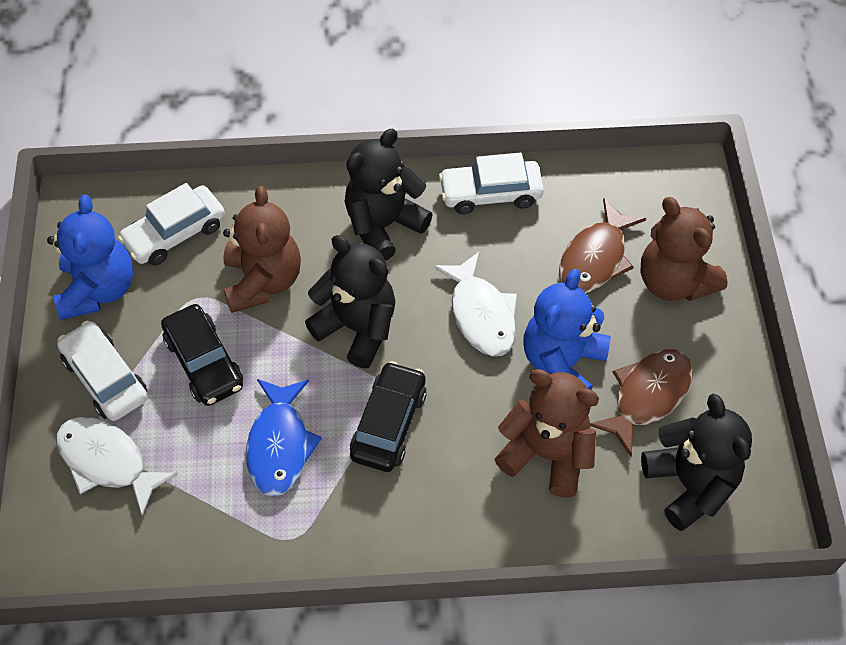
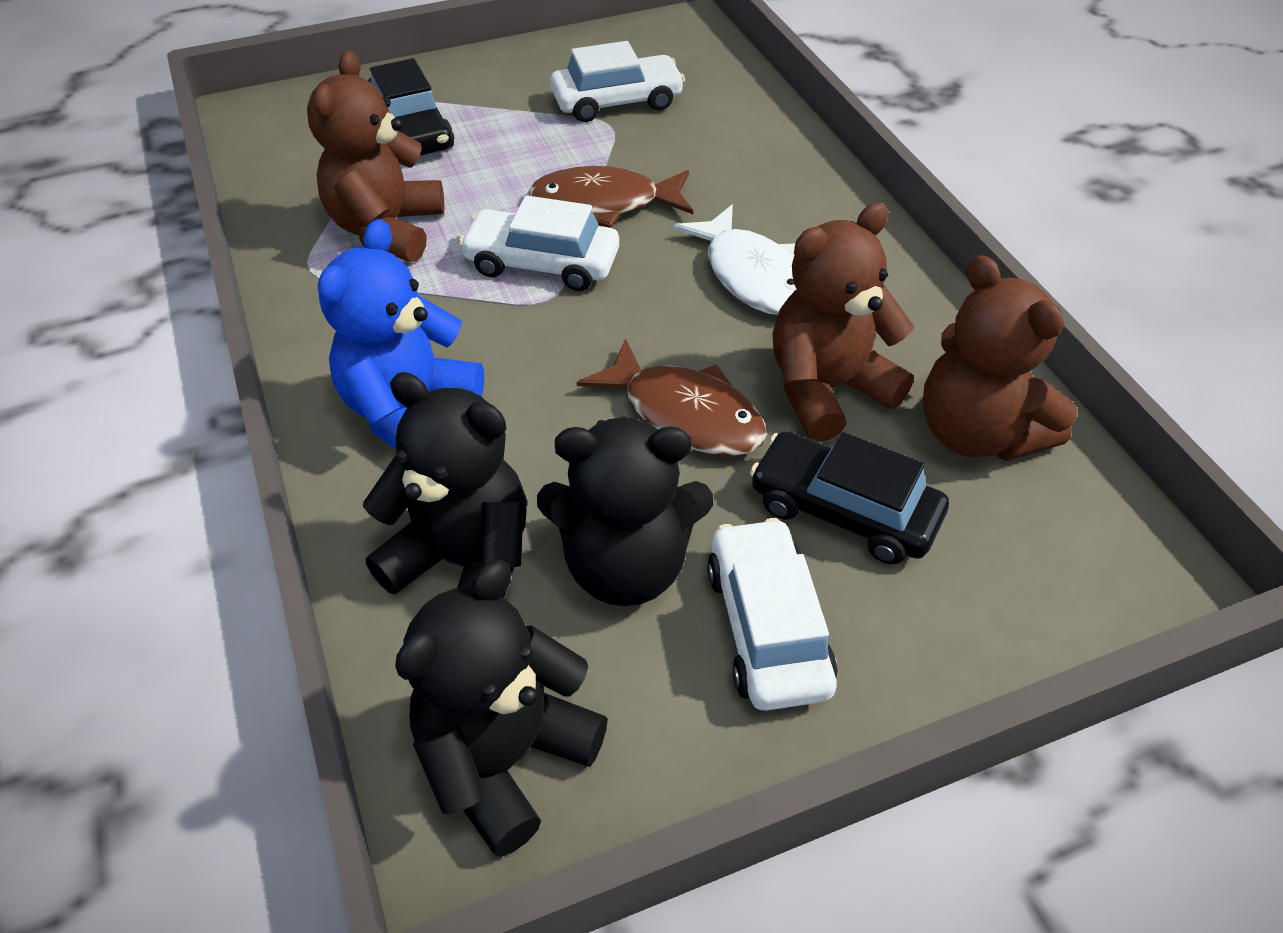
blue fish: 1 -> 0
blue teddy bear: 2 -> 1
white fish: 2 -> 1

